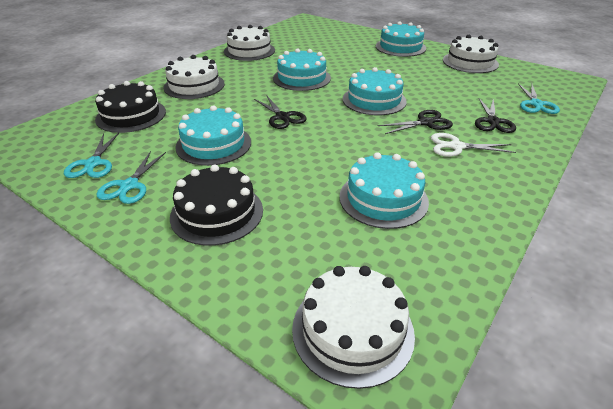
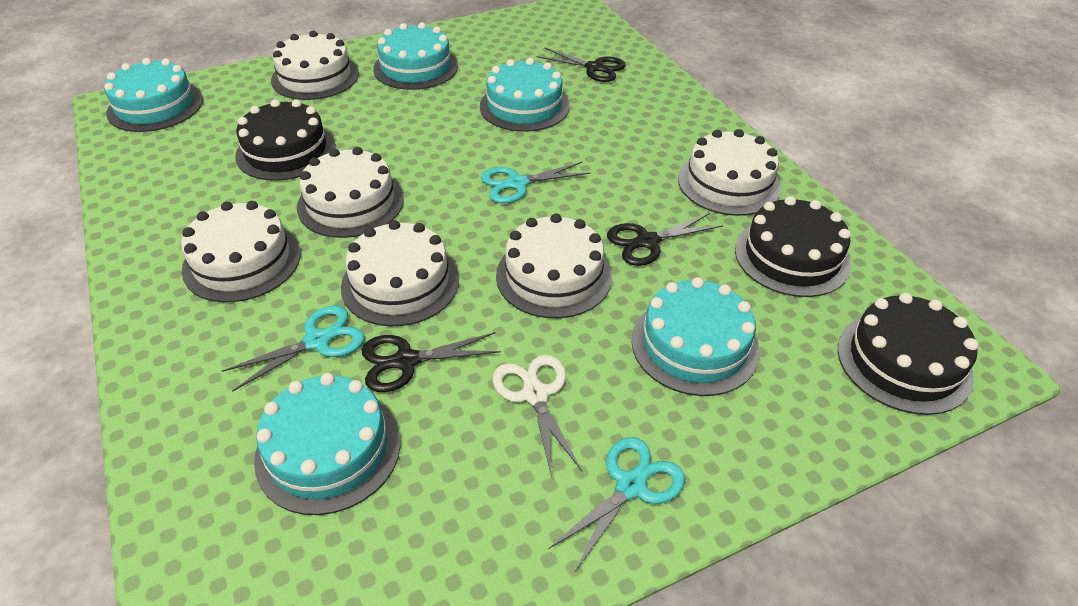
black cake: 2 -> 3
white cake: 4 -> 6

